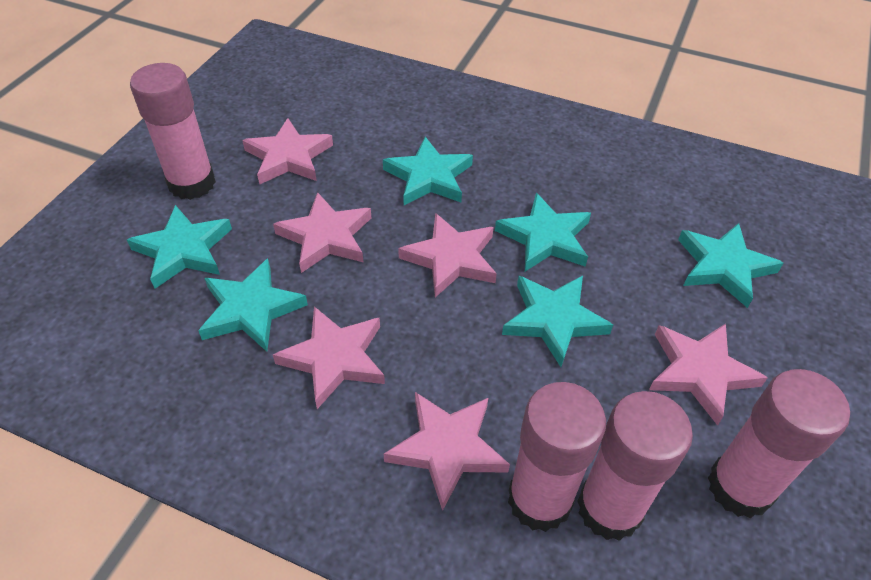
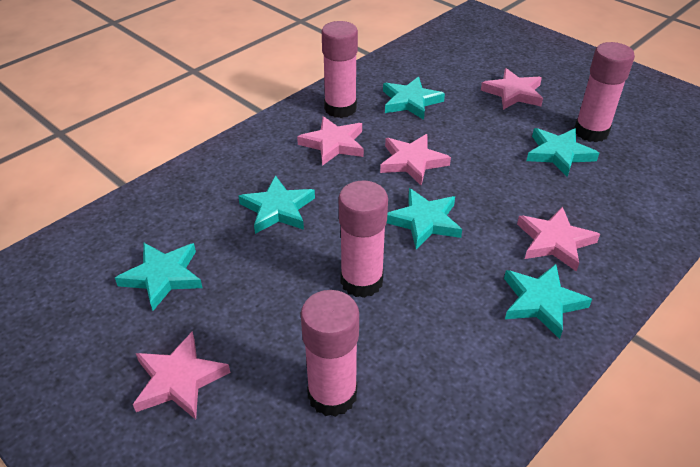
pink star: 6 -> 5

